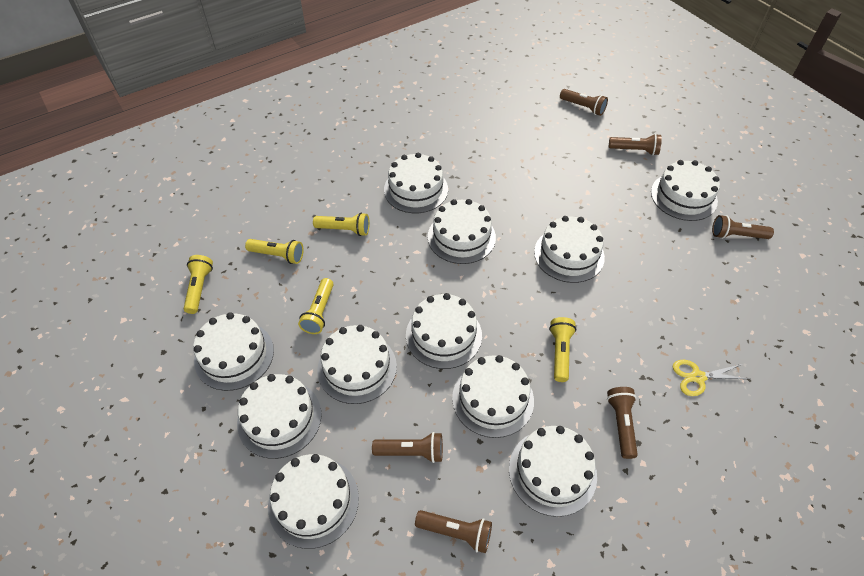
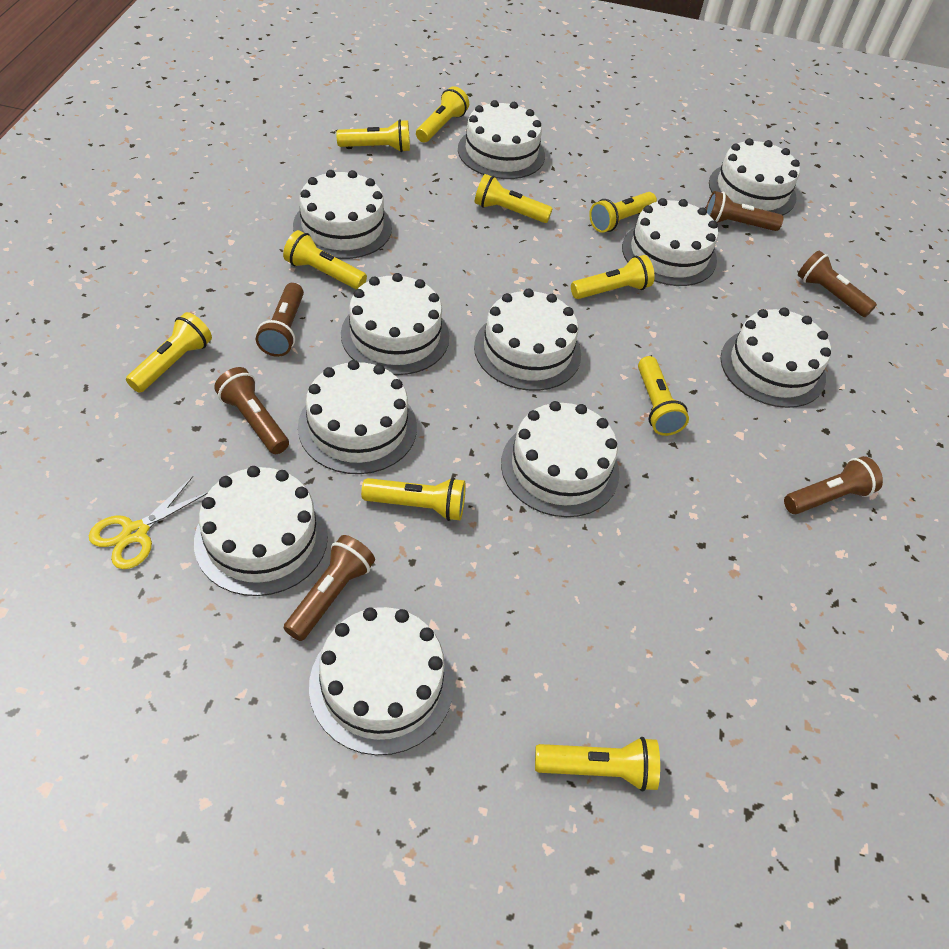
yellow flashlight: 5 -> 10

